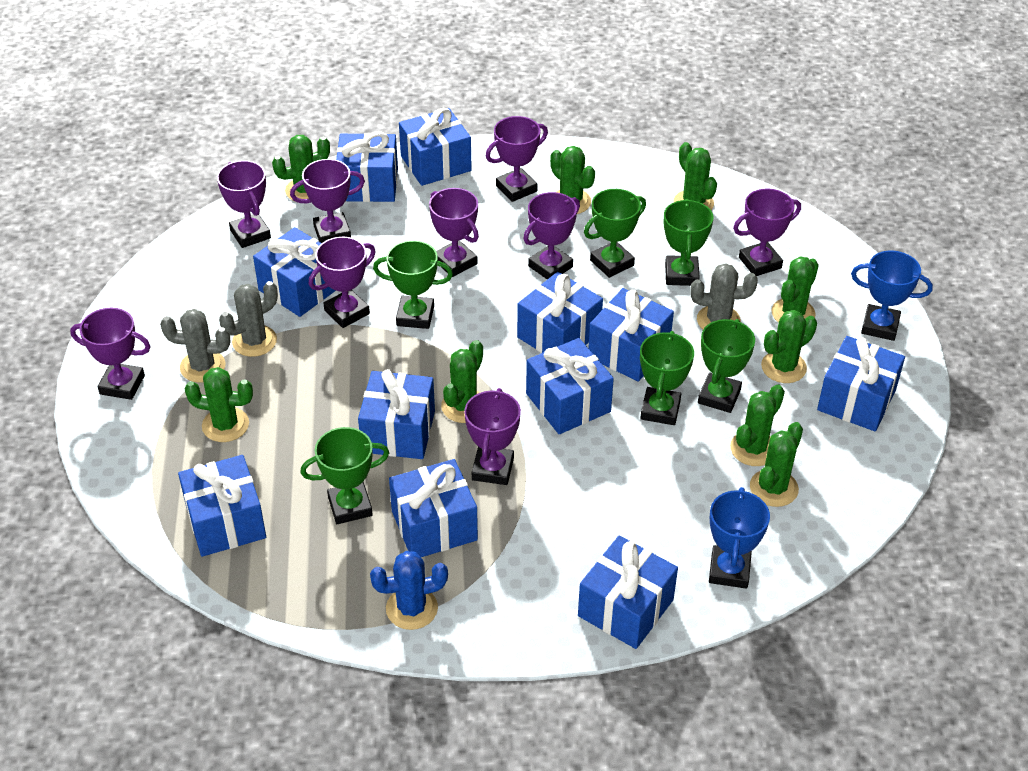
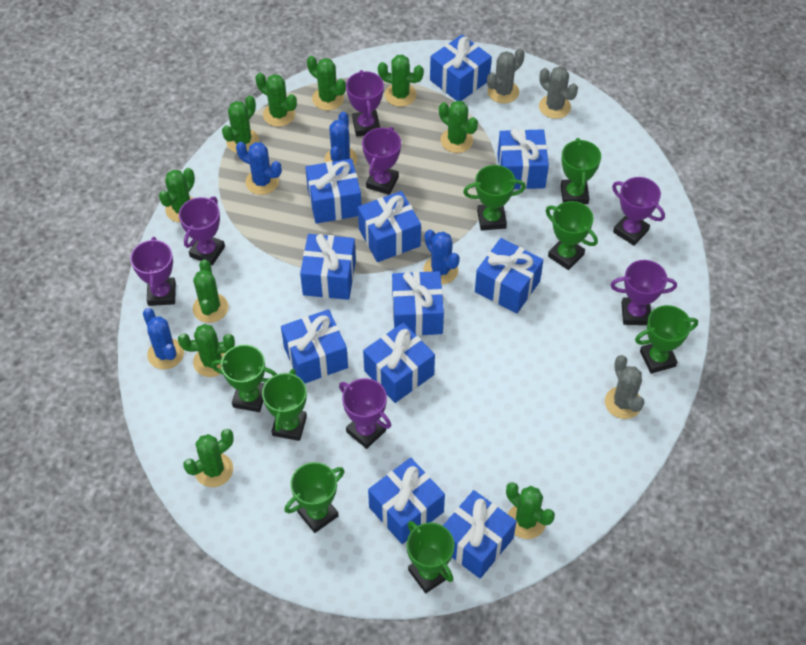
blue cactus: 1 -> 4
blue trophy: 2 -> 0
green cactus: 9 -> 10
green trophy: 6 -> 8
purple trophy: 9 -> 7

